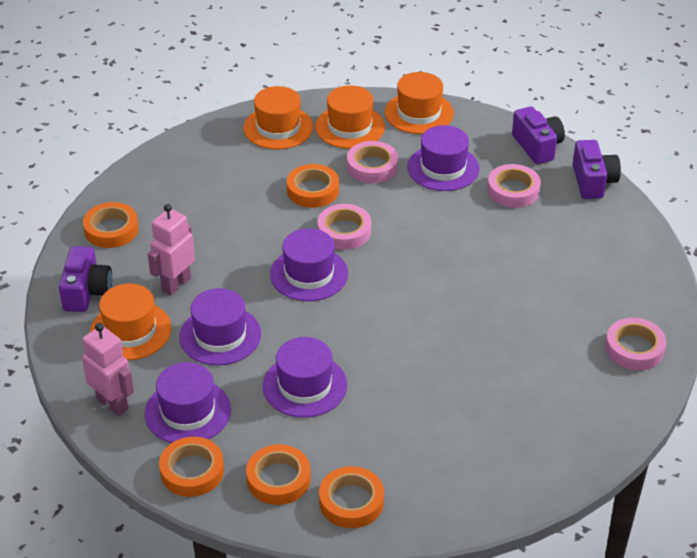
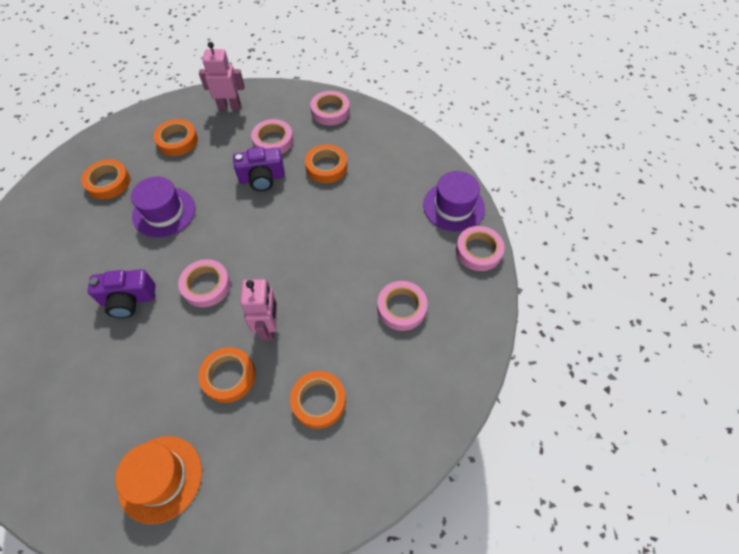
orange hat: 4 -> 1
pink tape: 4 -> 5
purple camera: 3 -> 2
purple hat: 5 -> 2

